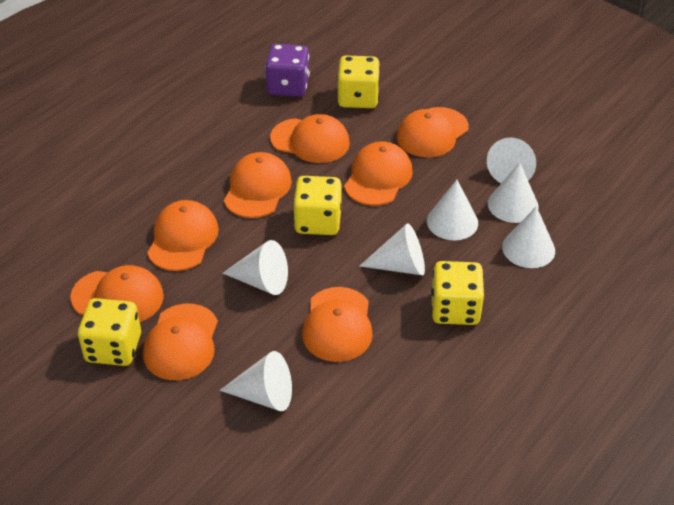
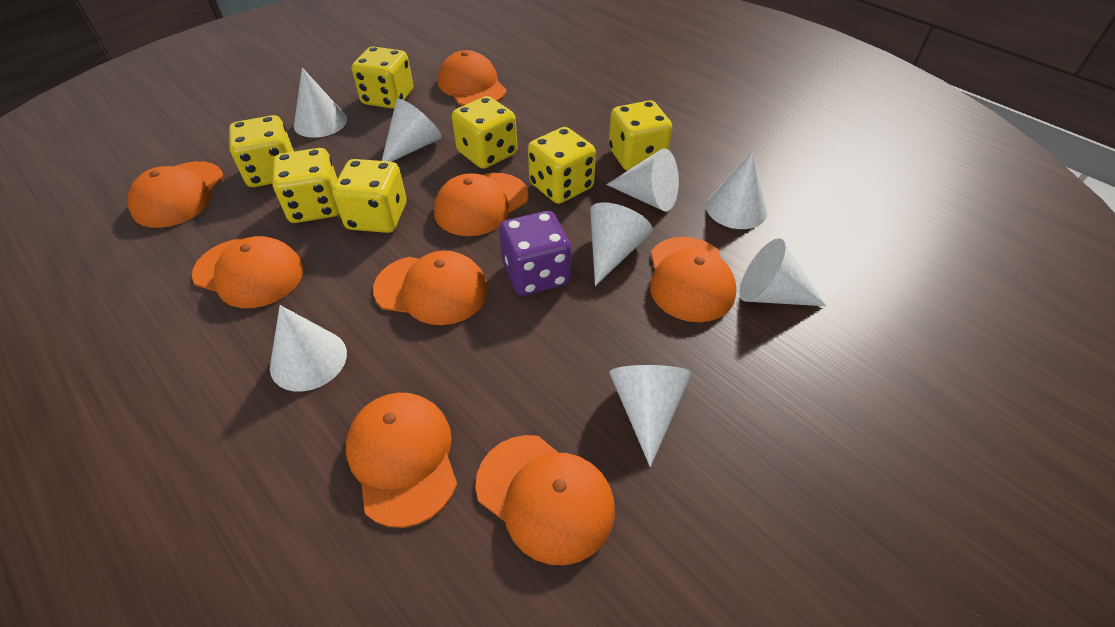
white cone: 7 -> 8
yellow dice: 4 -> 7

